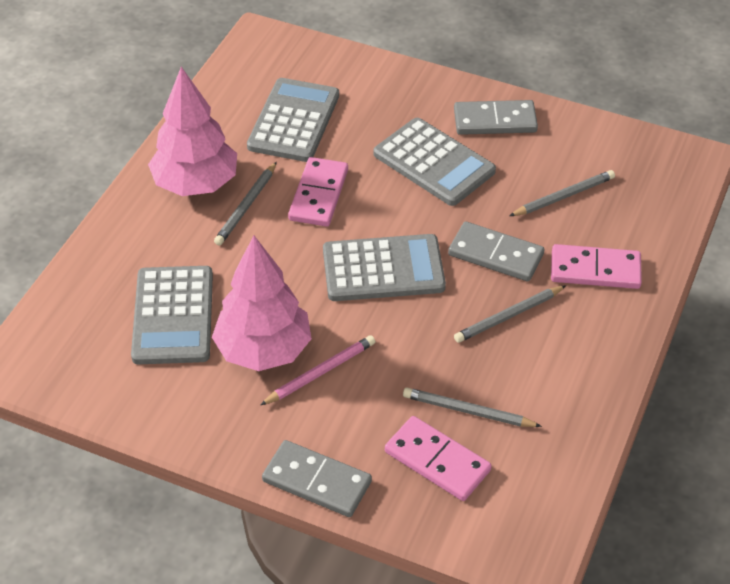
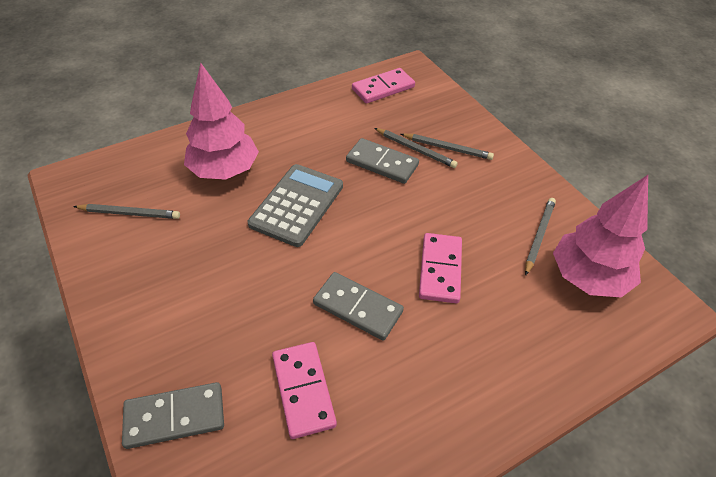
grey calculator: 4 -> 1
pink pencil: 1 -> 0

